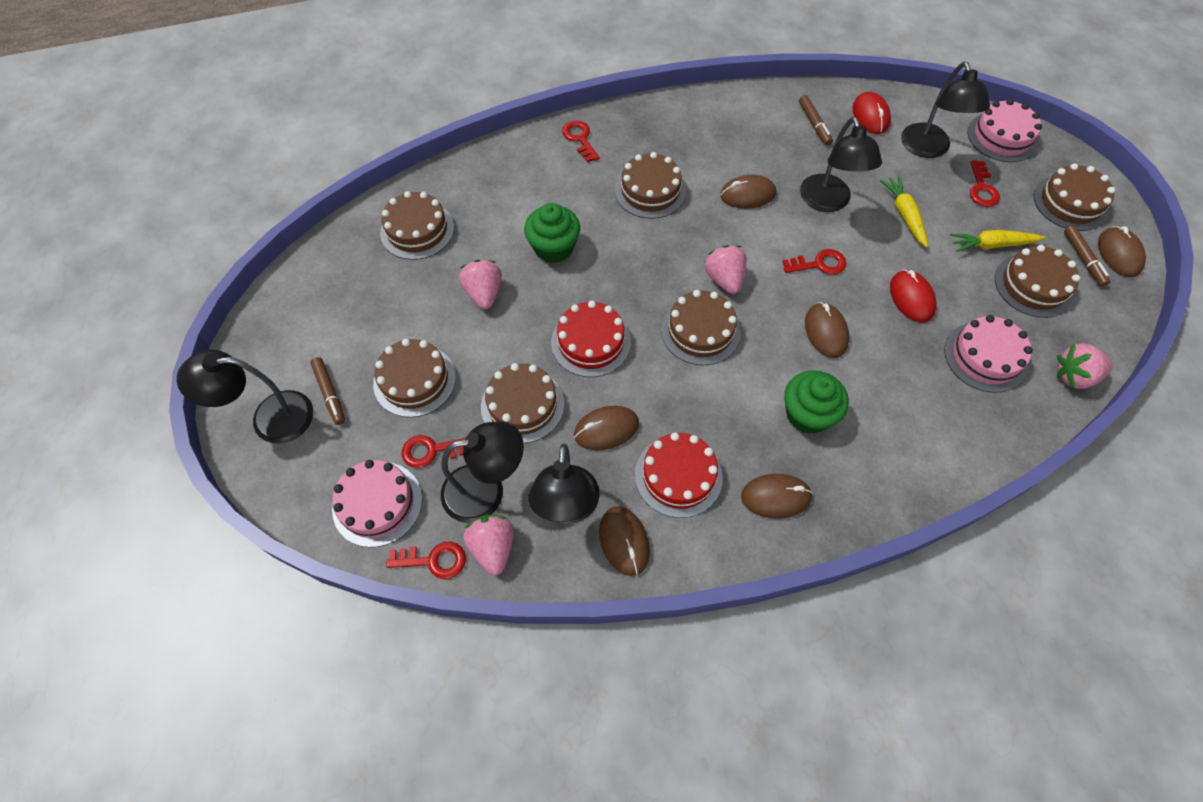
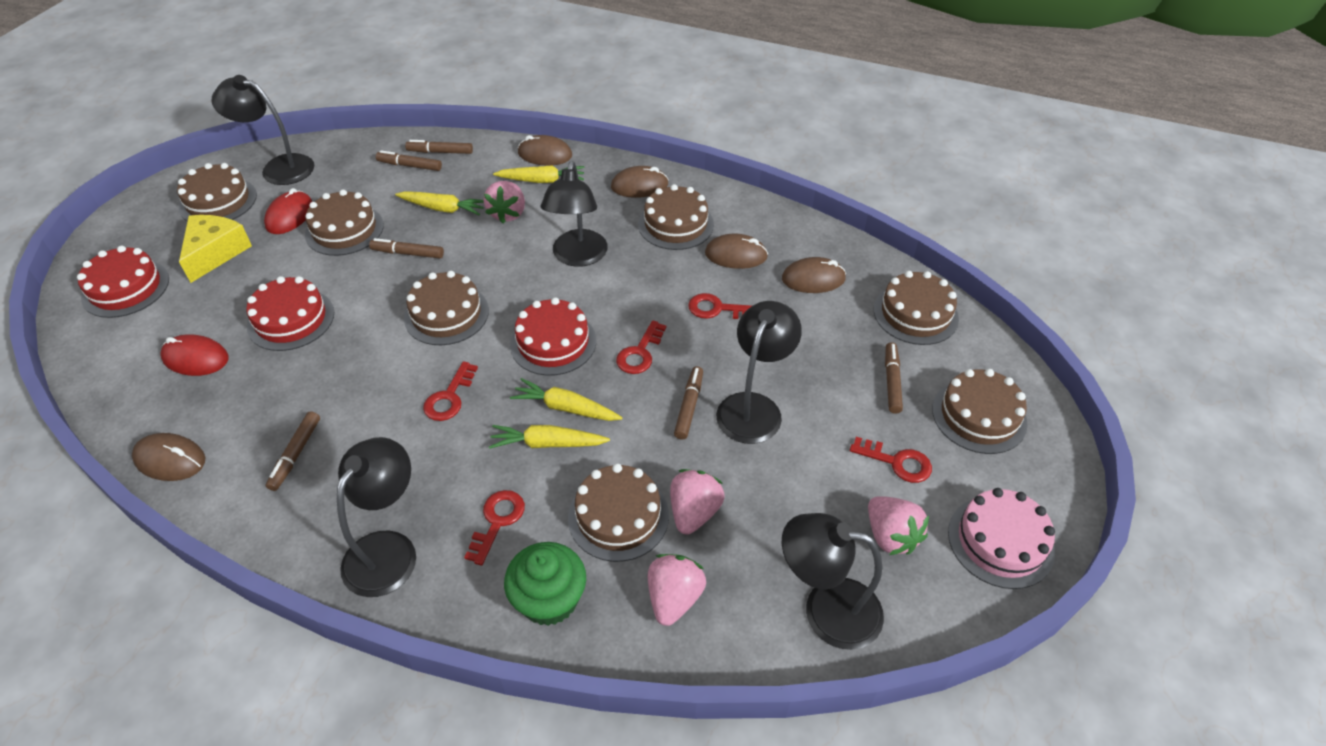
brown marker: 3 -> 6
brown mouse: 6 -> 5
green cupcake: 2 -> 1
pink cake: 3 -> 1
red cake: 2 -> 3
yellow carrot: 2 -> 4
yellow cheese: 0 -> 1

